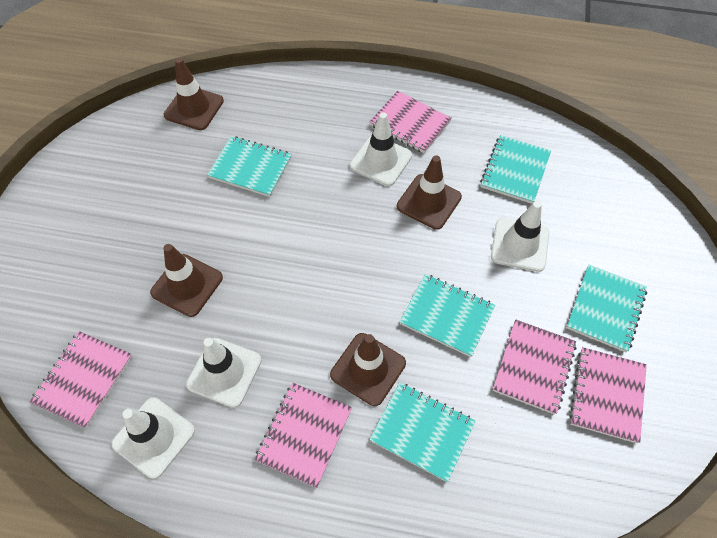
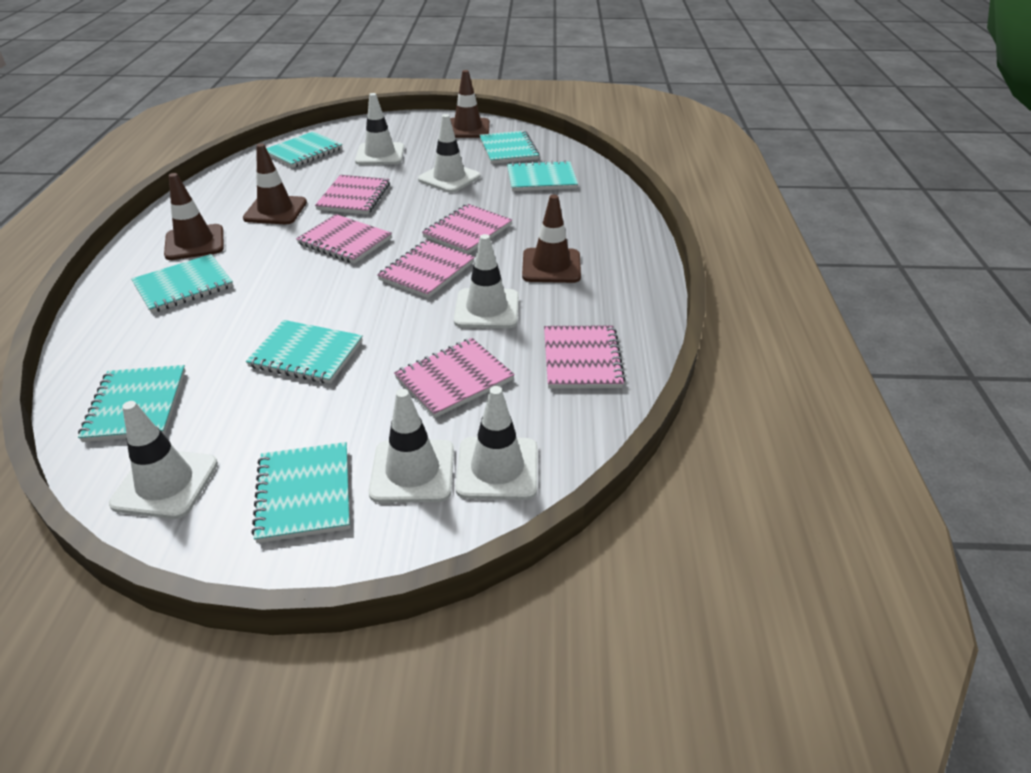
pink notebook: 5 -> 6
turquoise notebook: 5 -> 7
white traffic cone: 4 -> 6

